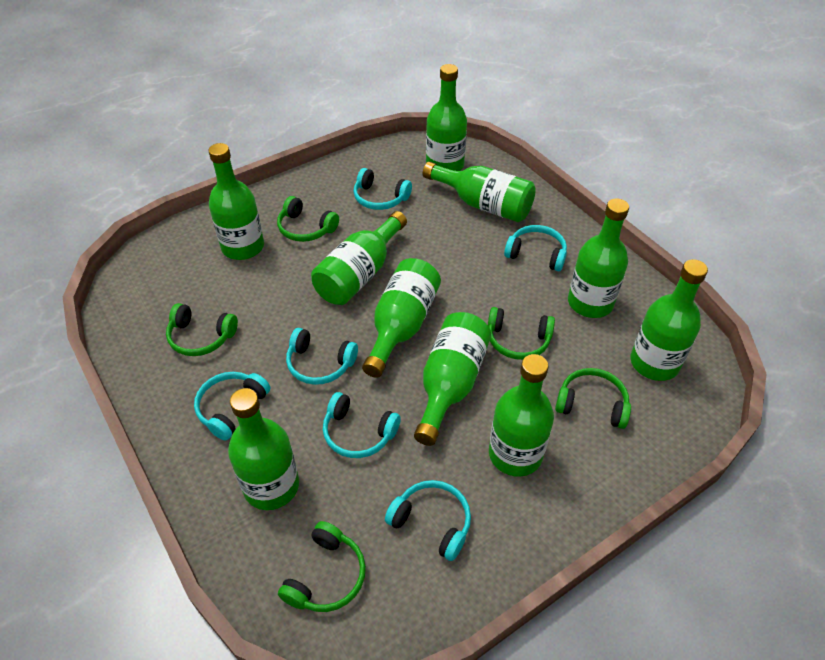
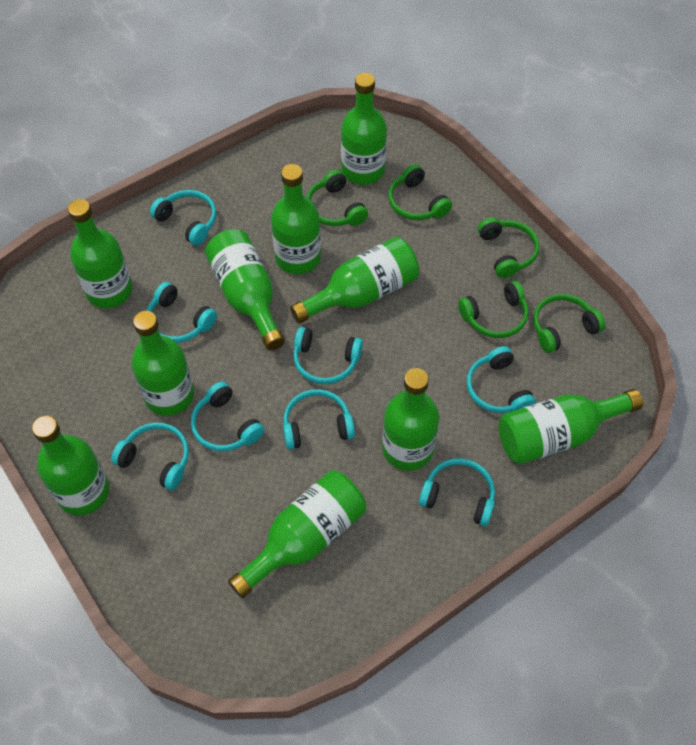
turquoise headphones: 6 -> 8

